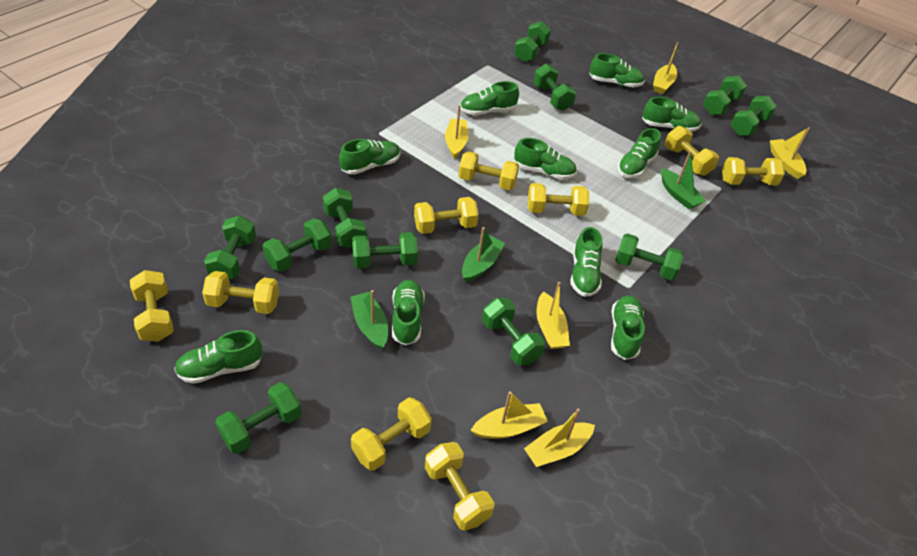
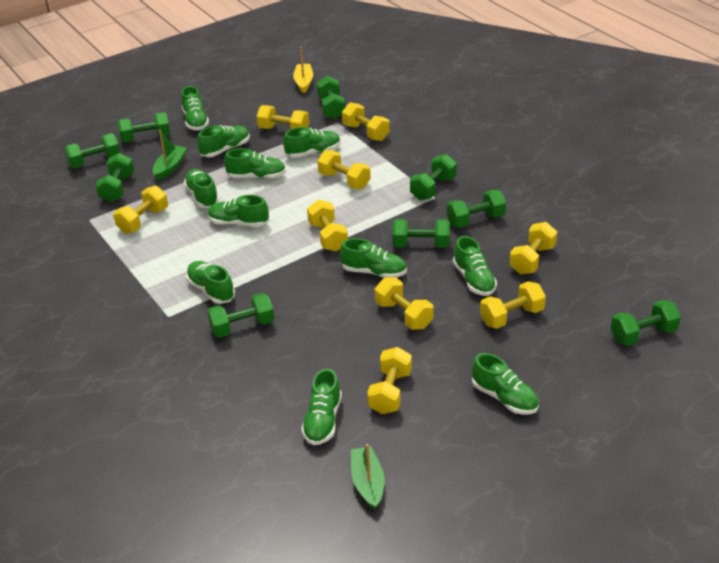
green boat: 3 -> 2
green dumbbell: 11 -> 9
green shoe: 10 -> 11
yellow boat: 6 -> 1

